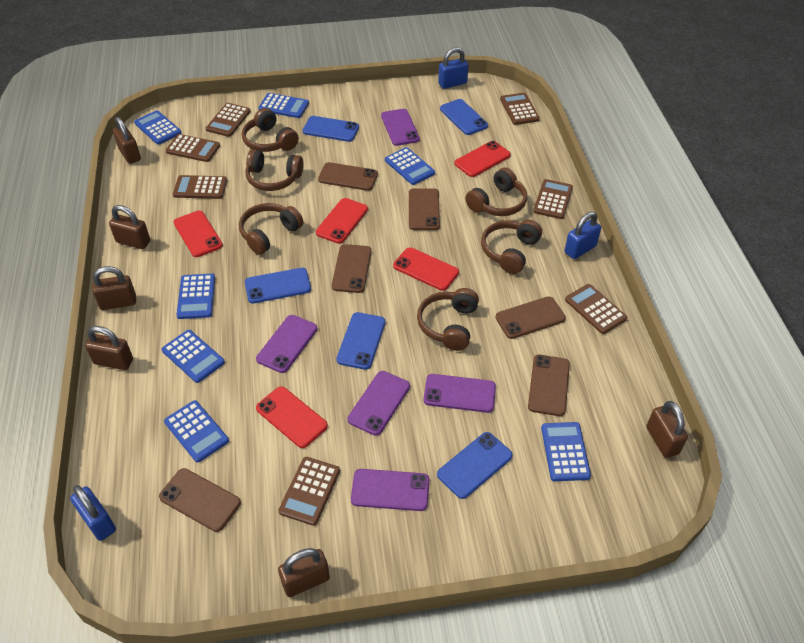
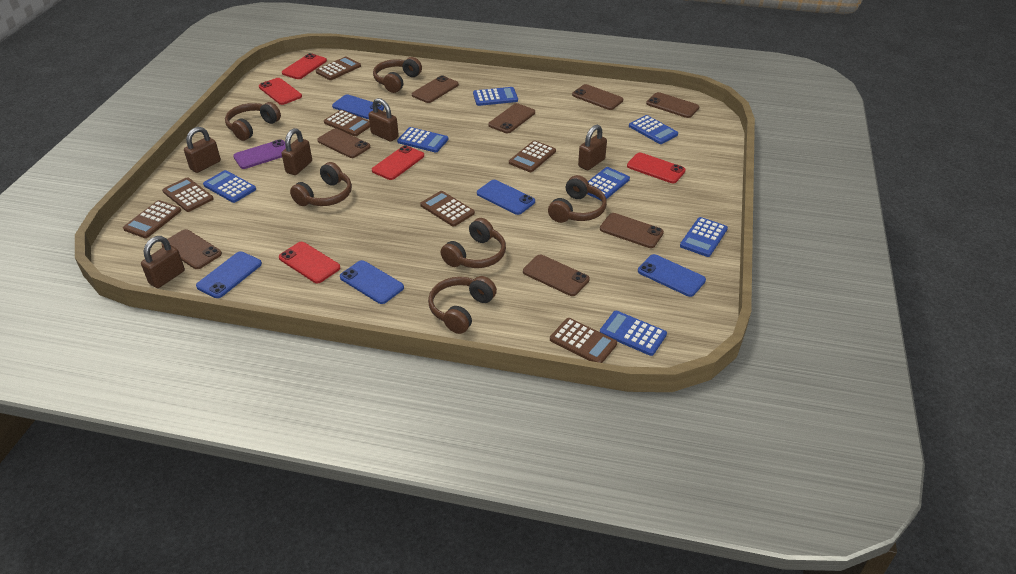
blue padlock: 3 -> 0
brown padlock: 6 -> 5
brown phone: 6 -> 8
purple phone: 5 -> 1

